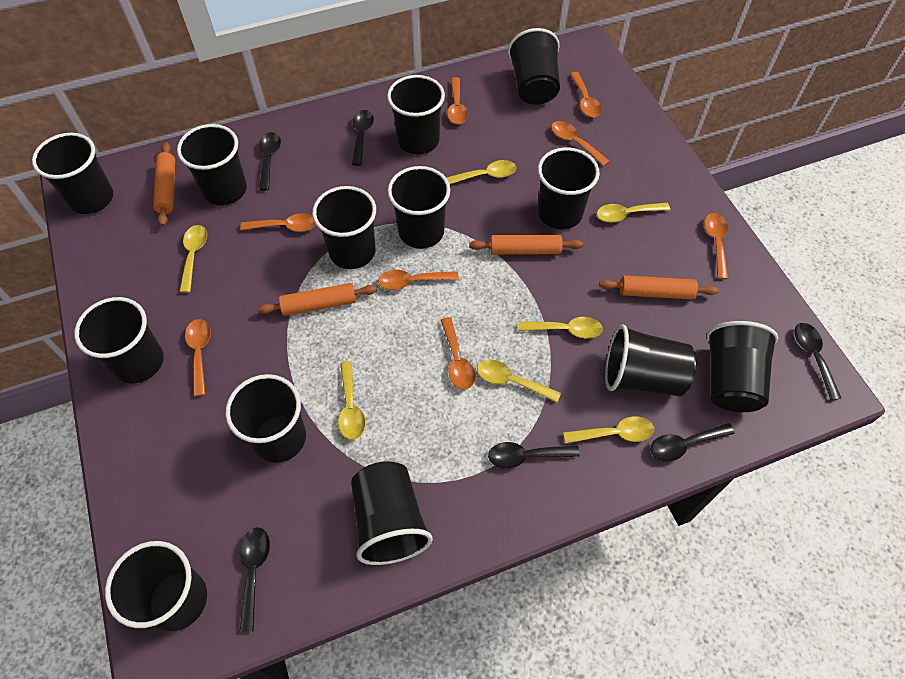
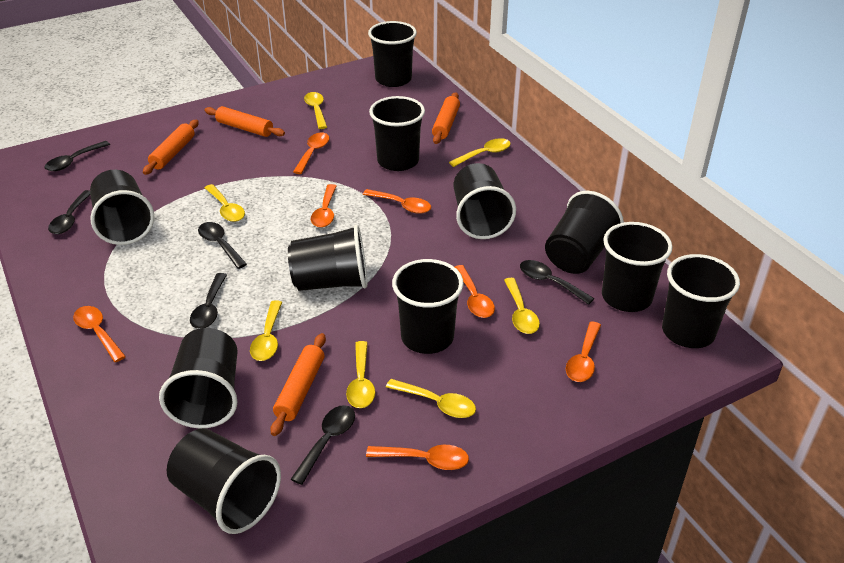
black cup: 13 -> 11
orange spoon: 8 -> 7

